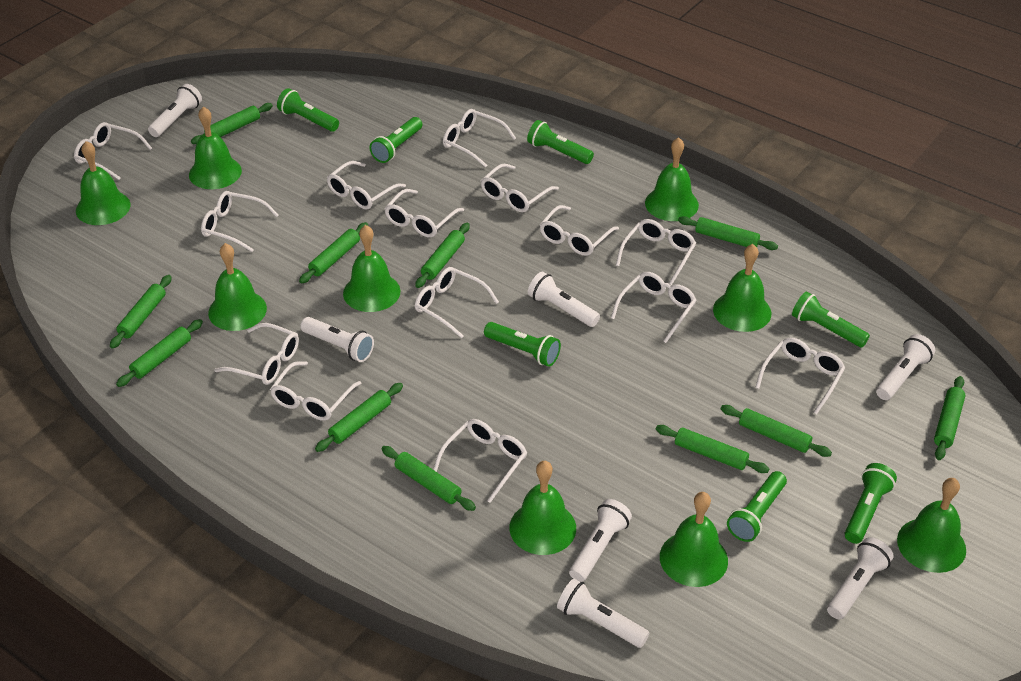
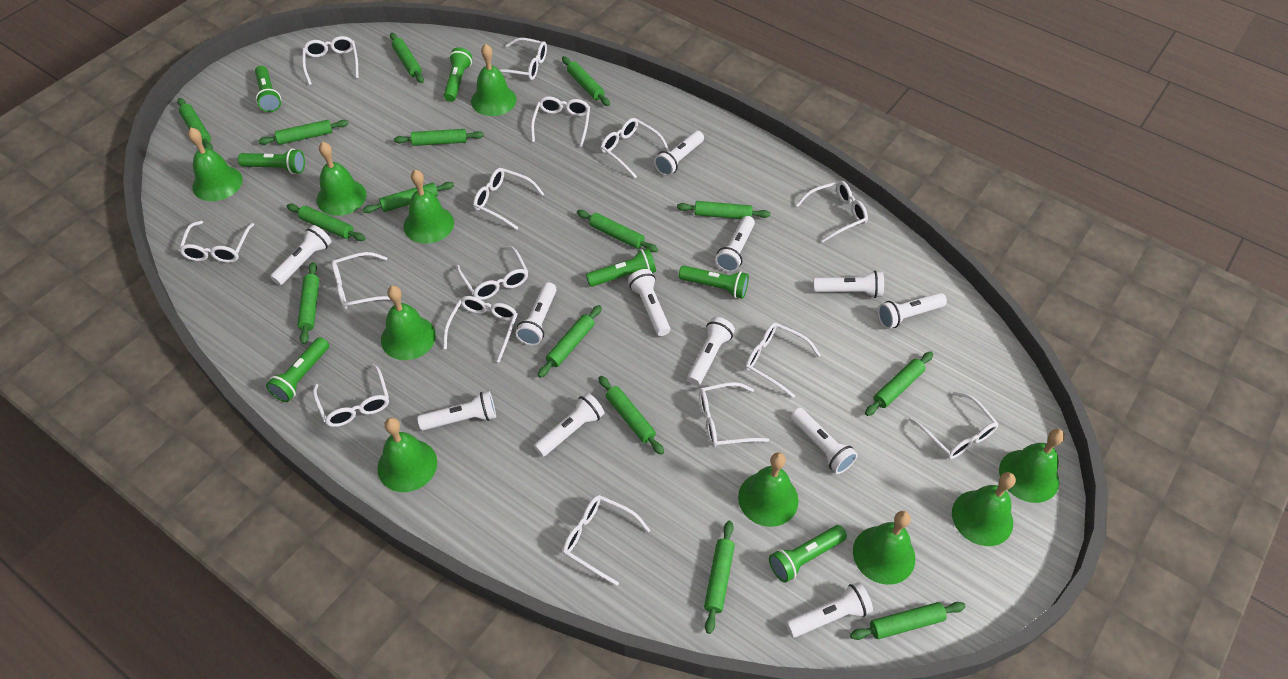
green bell: 9 -> 10
green rolling pin: 11 -> 15
white flashlight: 7 -> 12
white glasses: 14 -> 15

